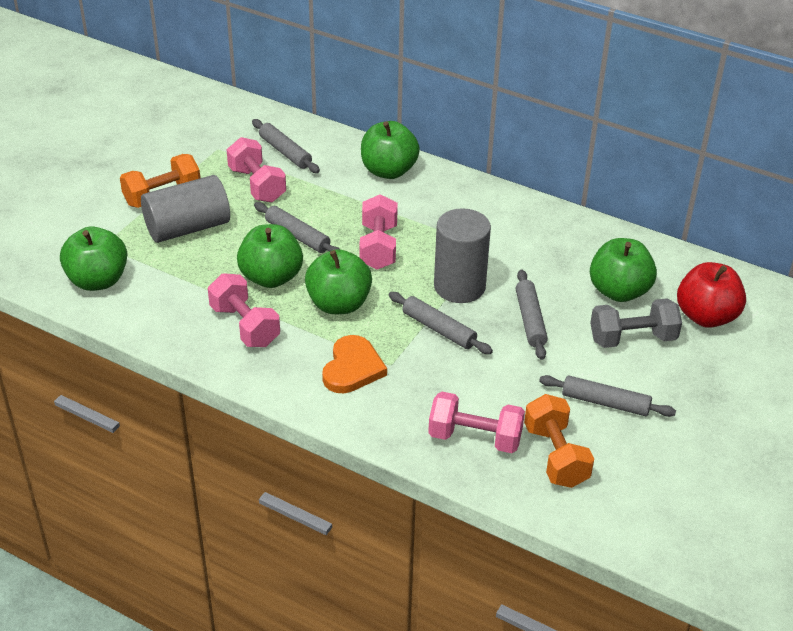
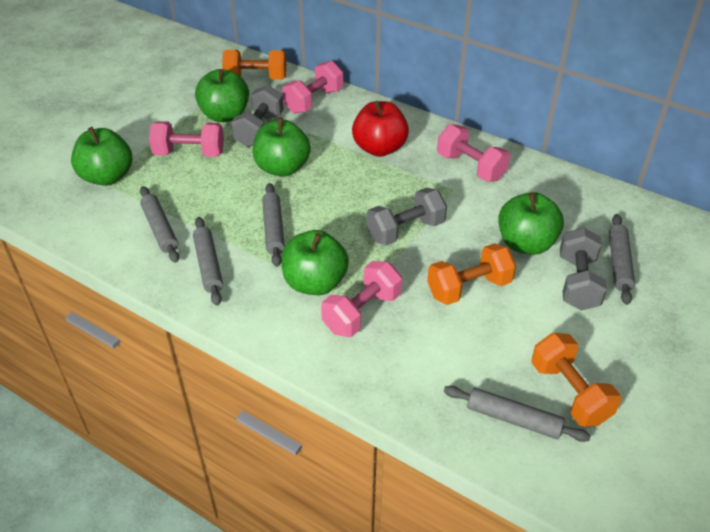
grey cylinder: 2 -> 0
grey dumbbell: 1 -> 3
orange dumbbell: 2 -> 3
orange heart: 1 -> 0

